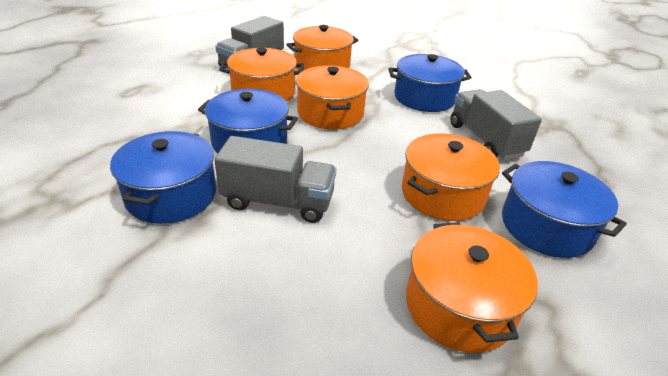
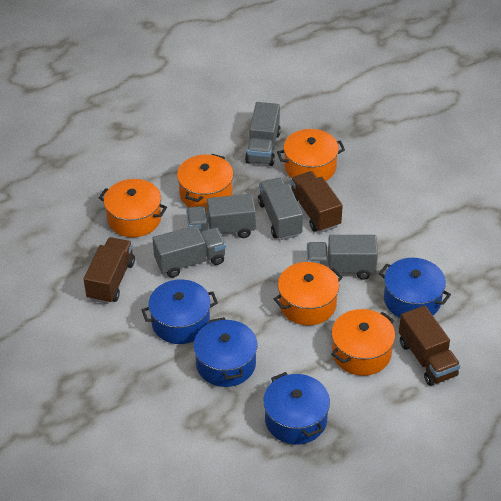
brown truck: 0 -> 3
grey truck: 3 -> 5

